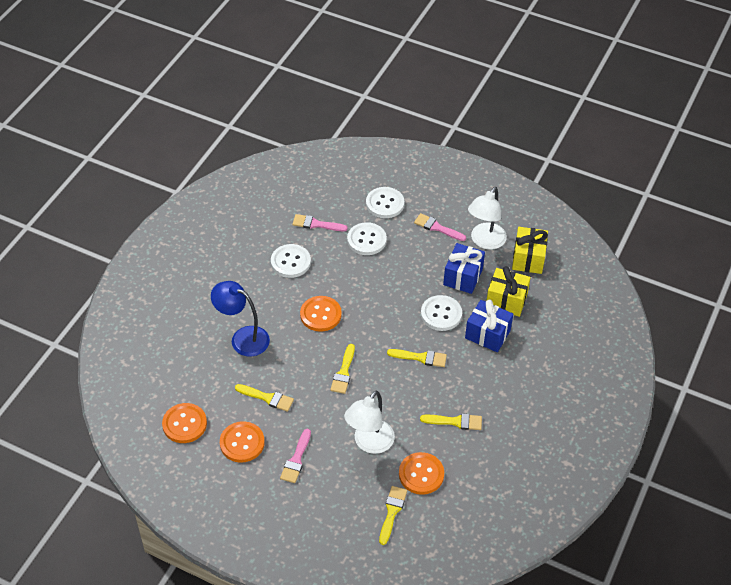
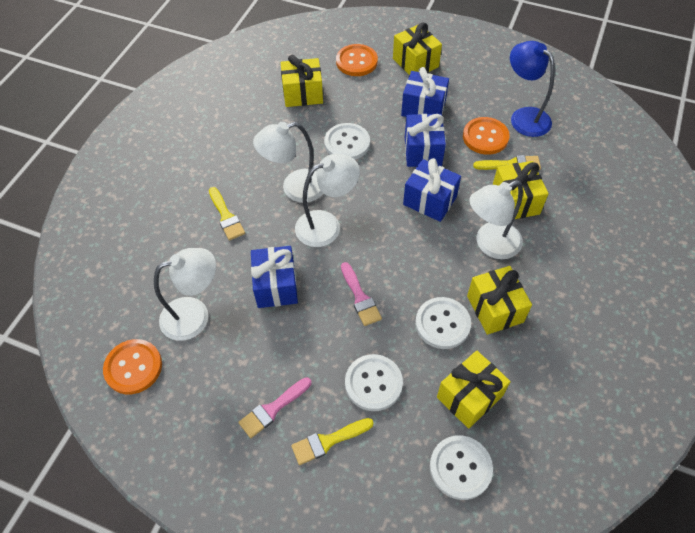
blue gift: 2 -> 4
orange button: 4 -> 3
pink brush: 3 -> 2
white lamp: 2 -> 4
yellow brush: 5 -> 3
yellow gift: 2 -> 5

